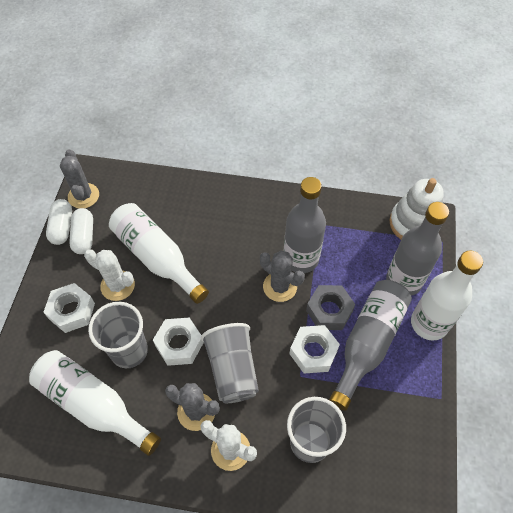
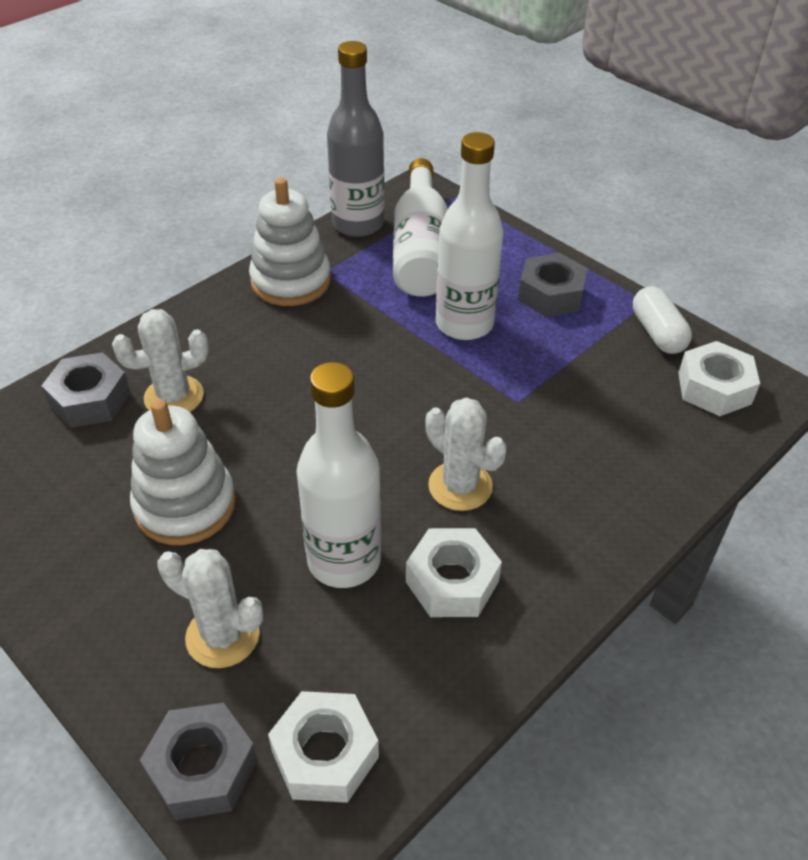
grey bottle: 3 -> 1
grey cactus: 3 -> 0
grey cup: 3 -> 0
grey nut: 1 -> 3
white cactus: 2 -> 3
white capsule: 2 -> 1
white stacking toy: 1 -> 2

